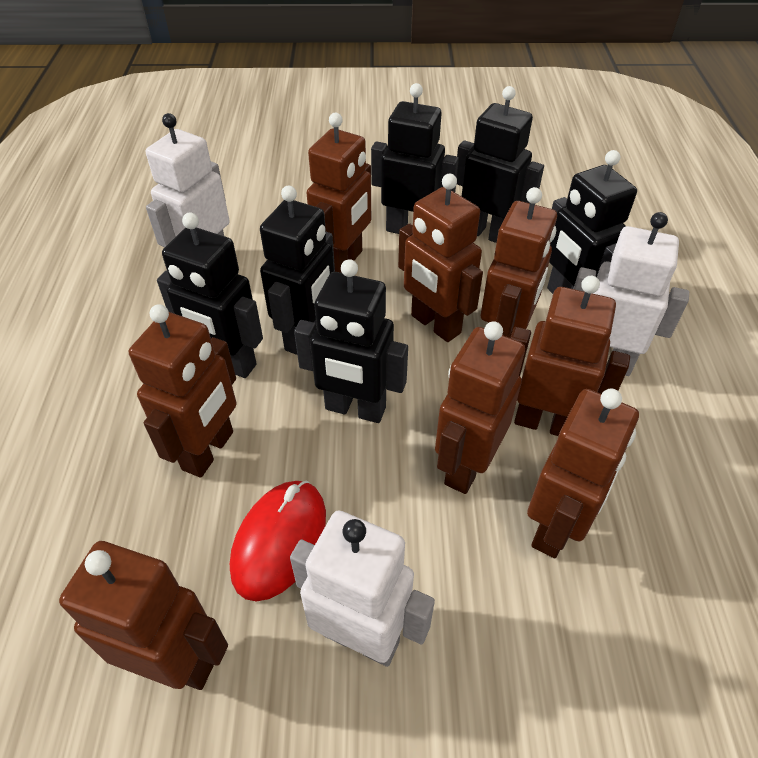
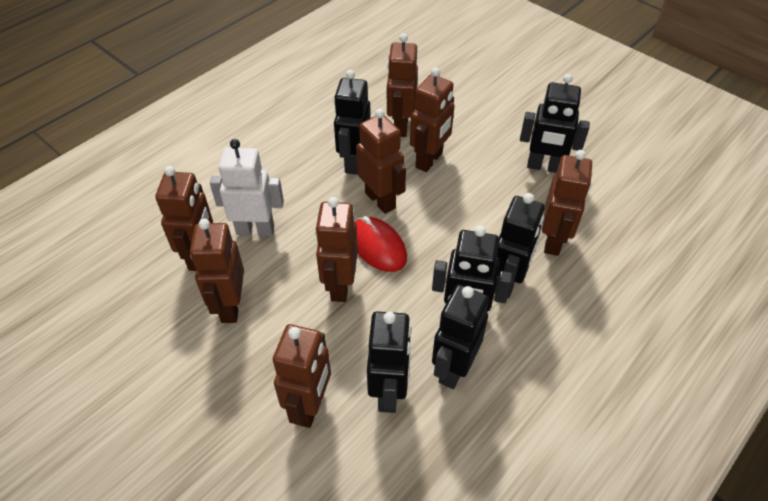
white robot: 3 -> 1

